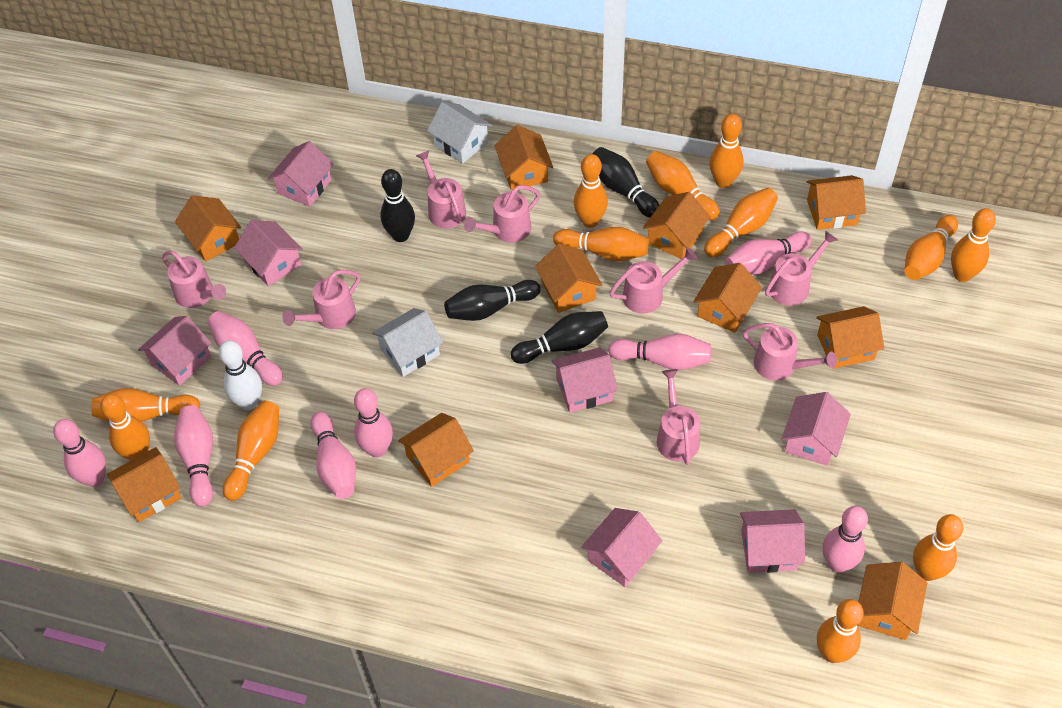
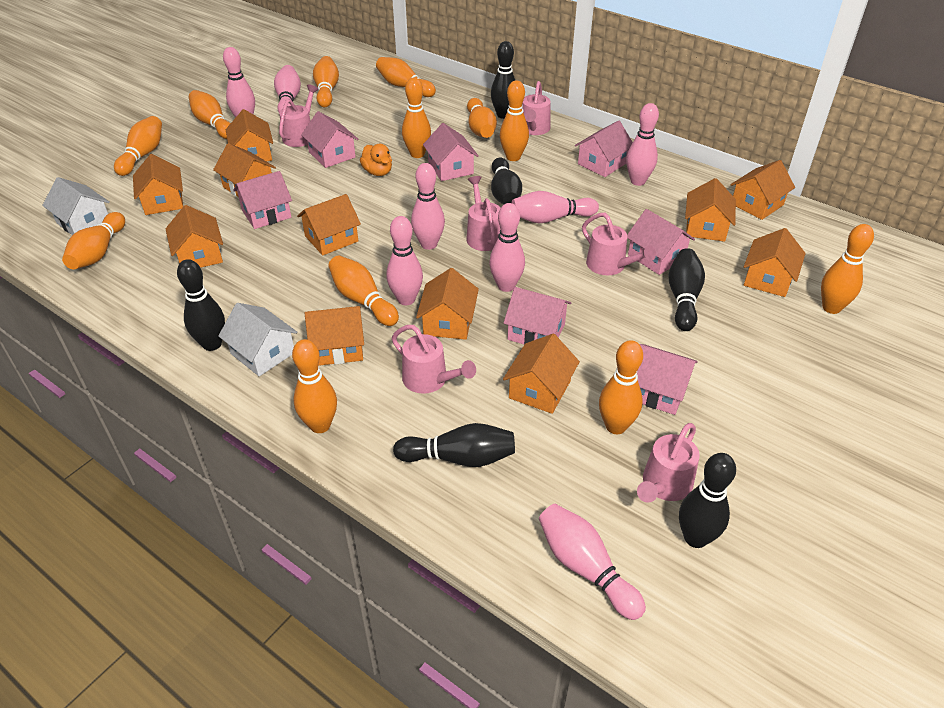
black bowling pin: 4 -> 6
orange duck: 0 -> 1
orange house: 10 -> 11
pink watering can: 8 -> 6
white bowling pin: 1 -> 0

